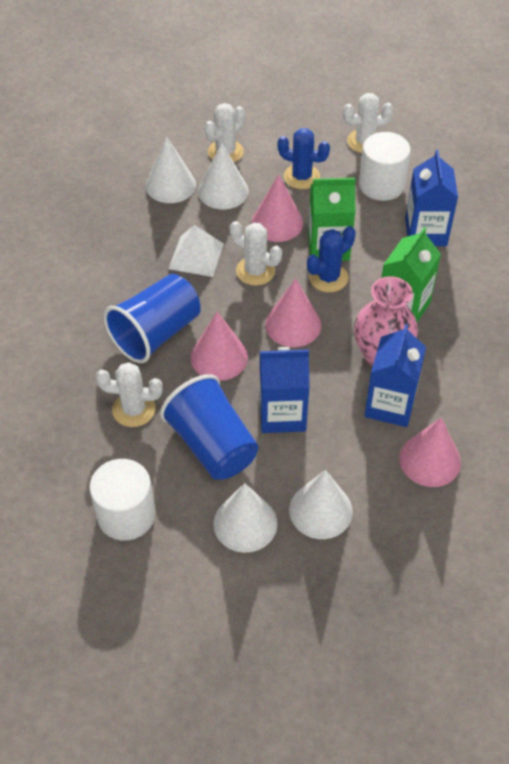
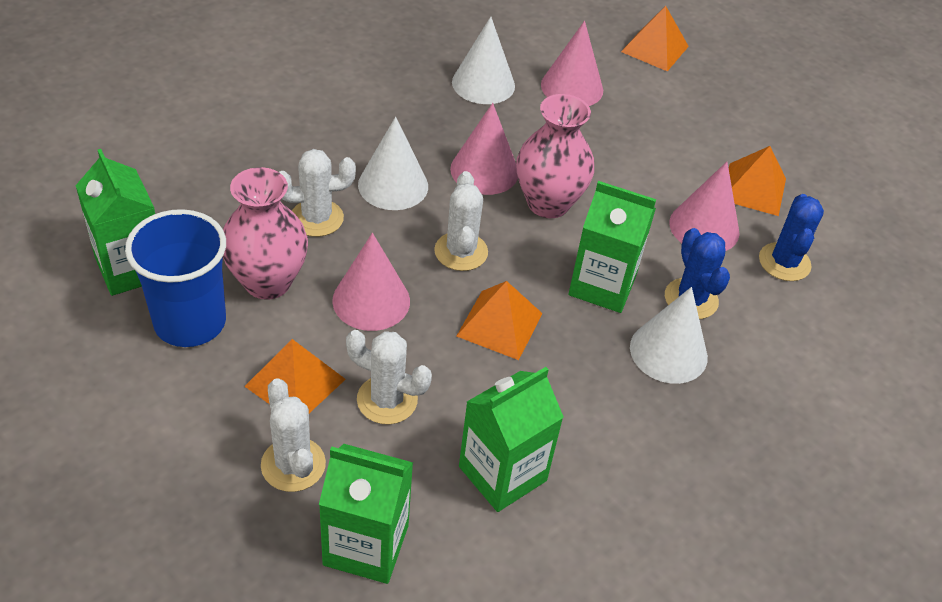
blue carton: 3 -> 0
blue cup: 2 -> 1
green carton: 2 -> 4
orange pyramid: 0 -> 4
pink vase: 1 -> 2
white cone: 4 -> 3
white cylinder: 2 -> 0
white pyramid: 1 -> 0

